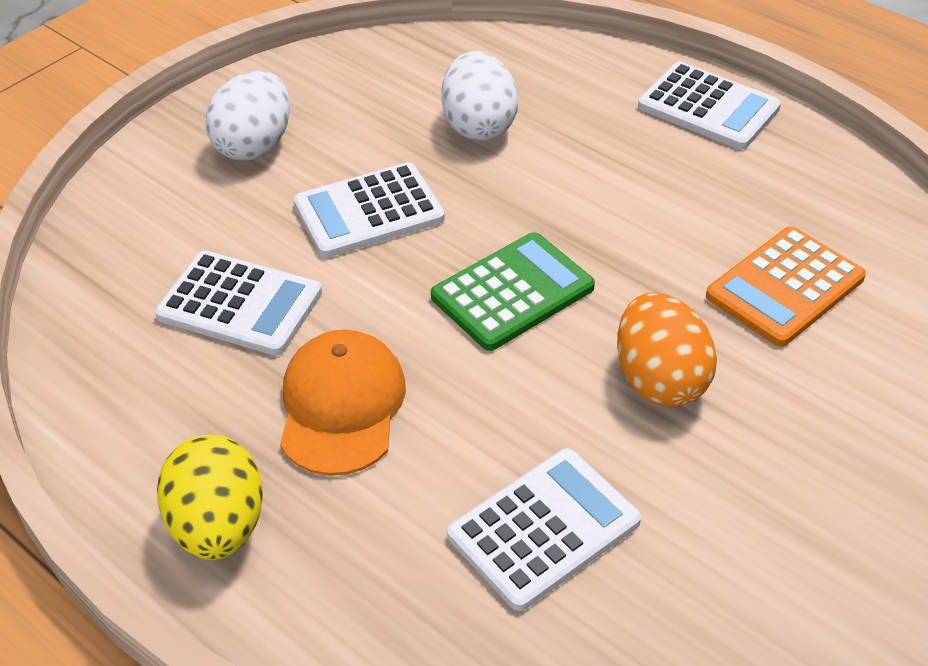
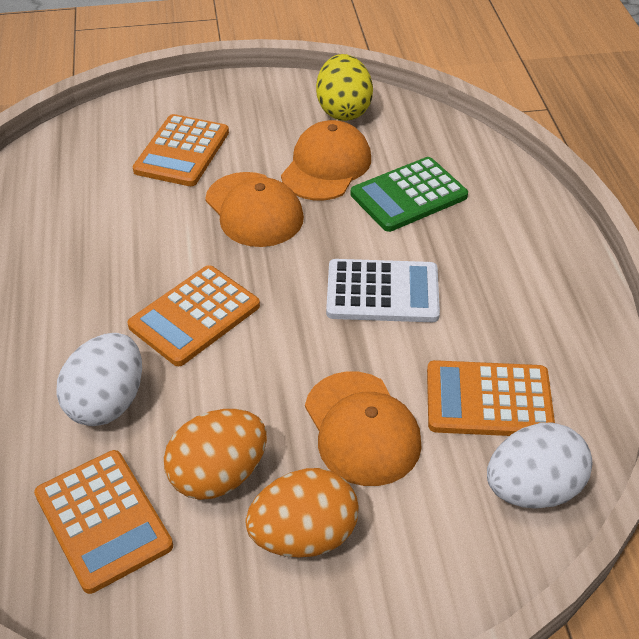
orange calculator: 1 -> 4
orange cap: 1 -> 3
orange egg: 1 -> 2
white calculator: 4 -> 1

